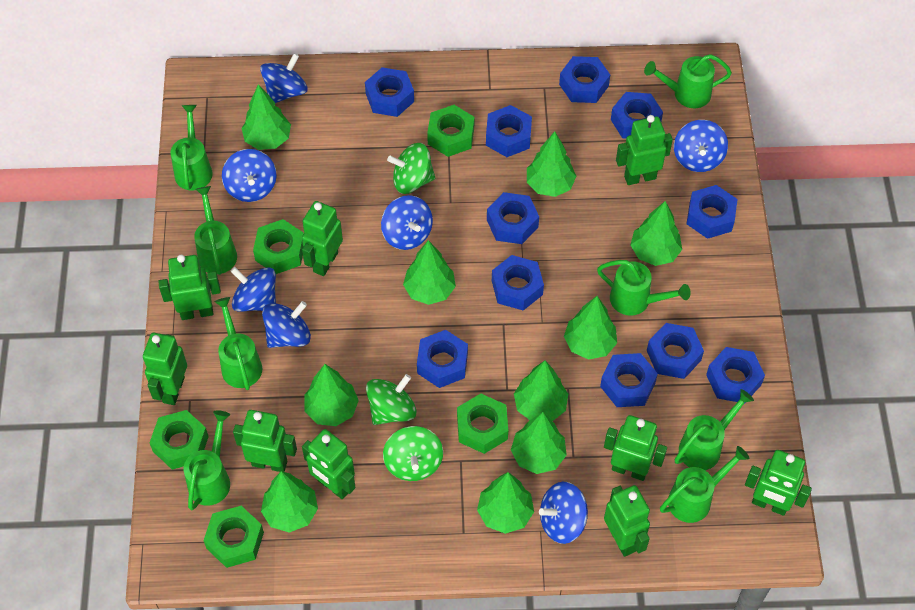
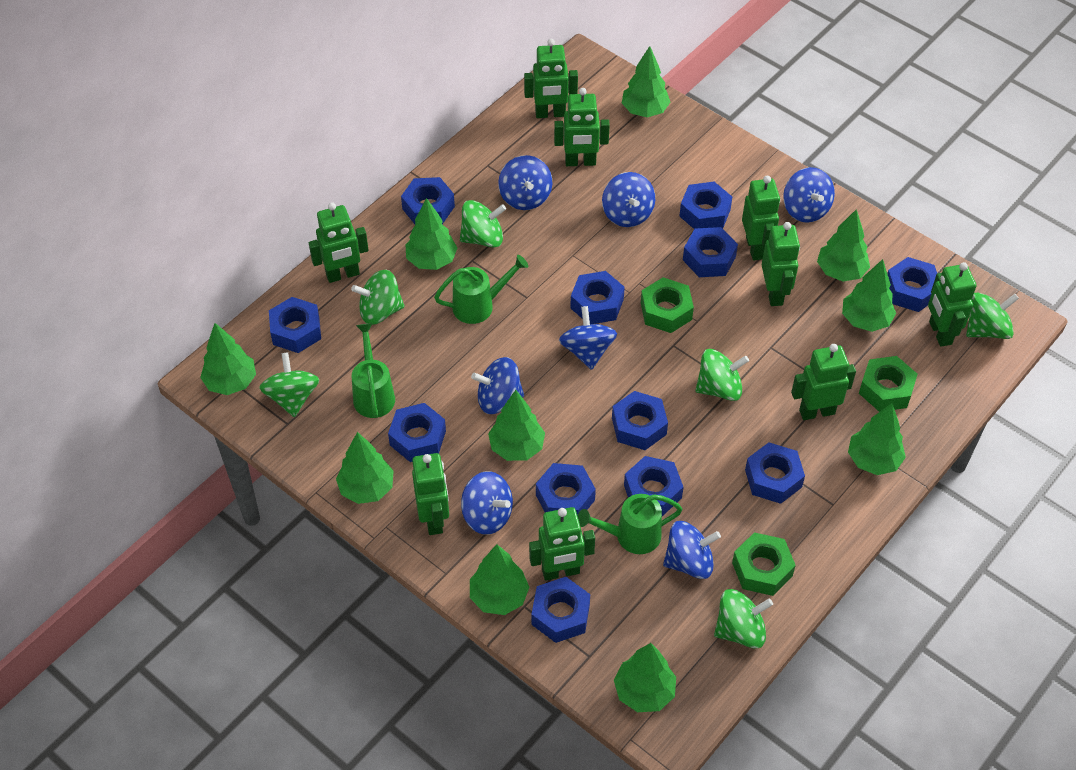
blue nut: 11 -> 12
green nut: 5 -> 3
green spinning top: 3 -> 6
green watering can: 8 -> 3

